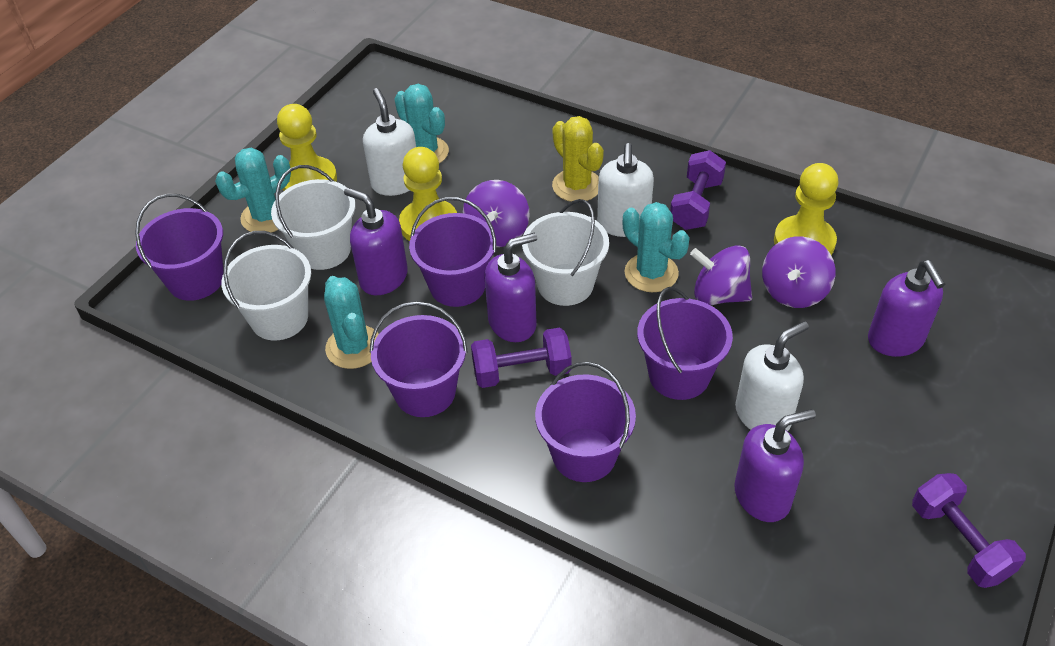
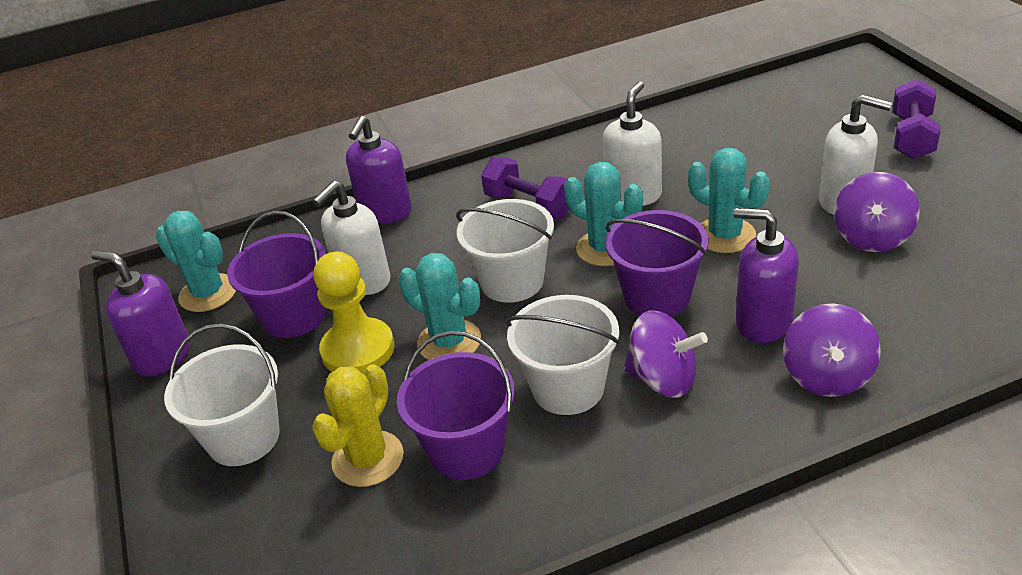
purple bucket: 5 -> 3
purple dumbbell: 3 -> 2
purple soap dispenser: 4 -> 3
yellow pawn: 3 -> 1

